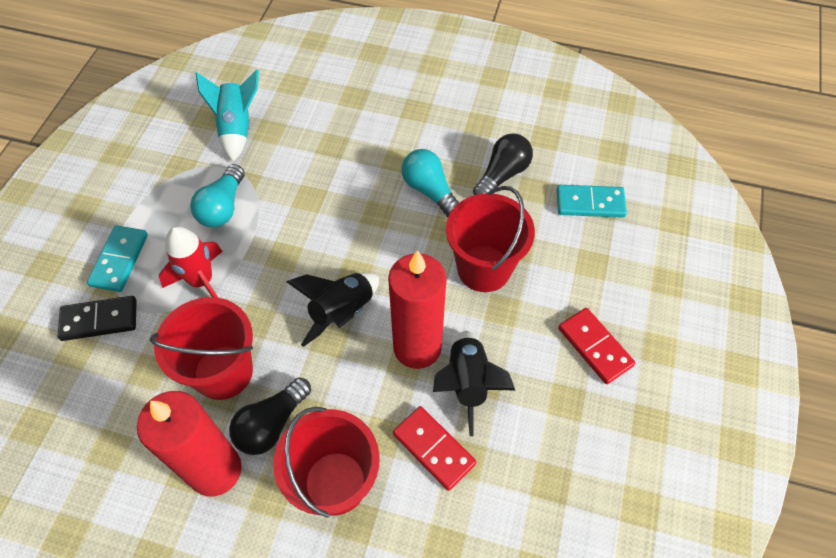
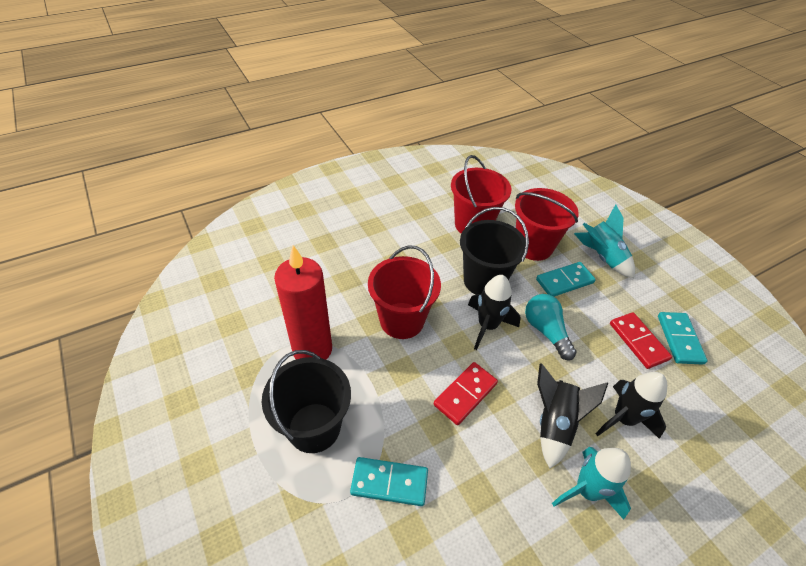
black bucket: 0 -> 2
black domino: 1 -> 0
black light bulb: 2 -> 0
black rocket: 2 -> 3
red candle: 2 -> 1
red rocket: 1 -> 0
turquoise domino: 2 -> 3
turquoise light bulb: 2 -> 1
turquoise rocket: 1 -> 2

